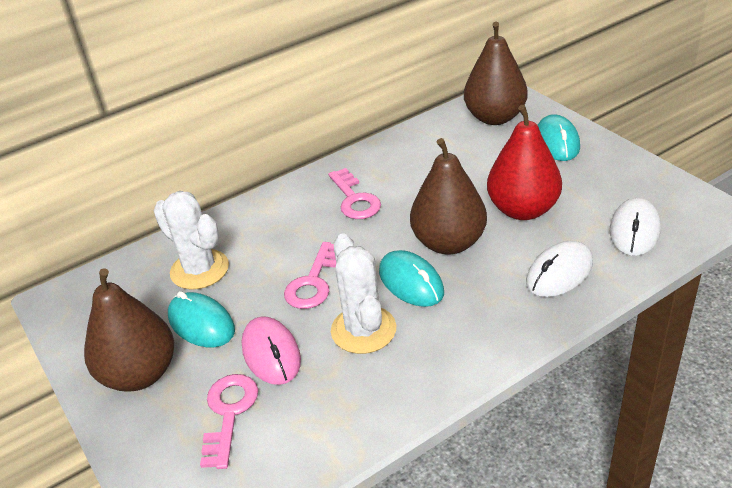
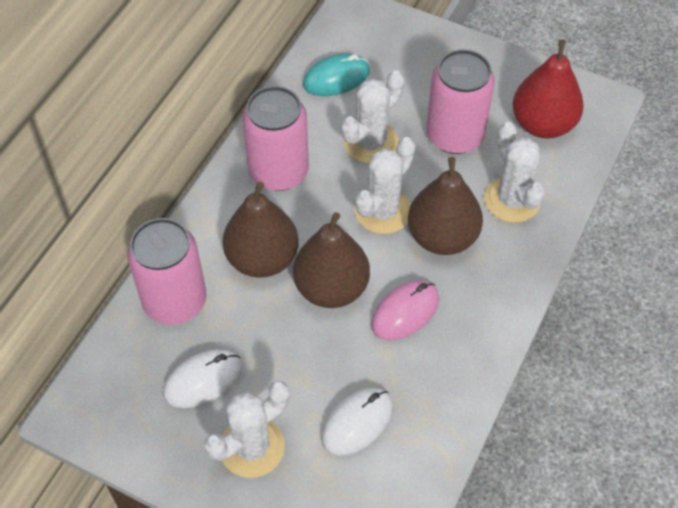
pink can: 0 -> 3
pink key: 3 -> 0
turquoise mouse: 3 -> 1
white cactus: 2 -> 4

